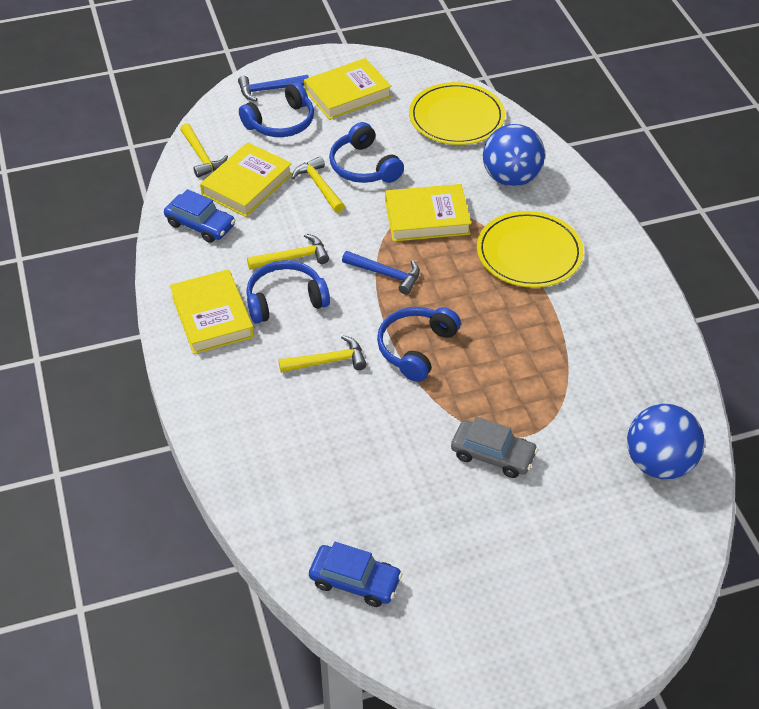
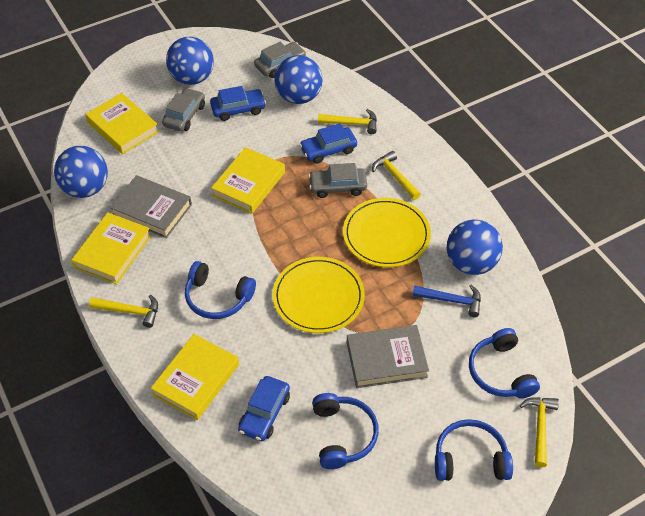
blue ball: 2 -> 4
blue car: 2 -> 3
blue hammer: 2 -> 1
grey book: 0 -> 2
grey car: 1 -> 3

